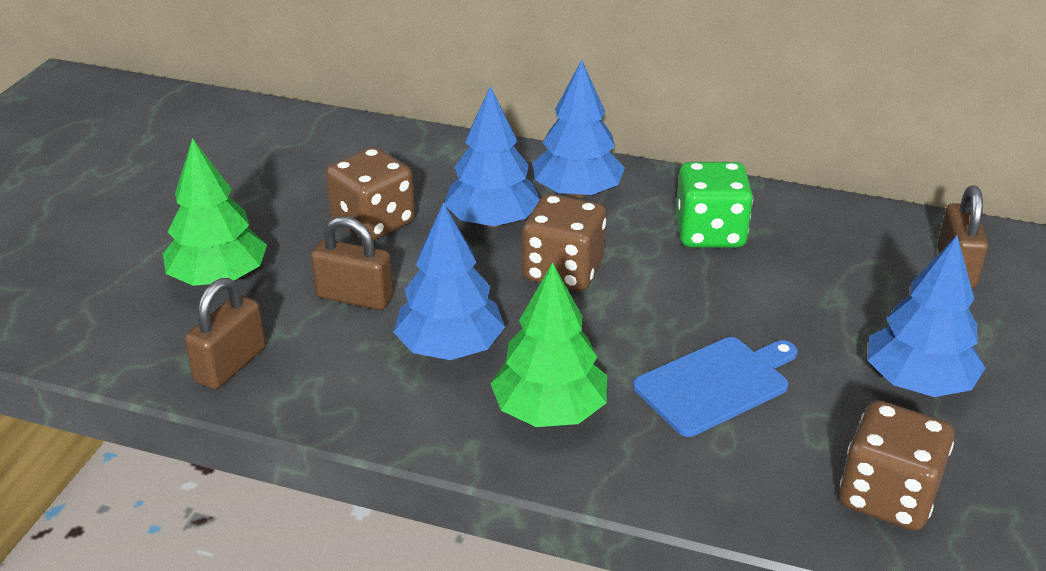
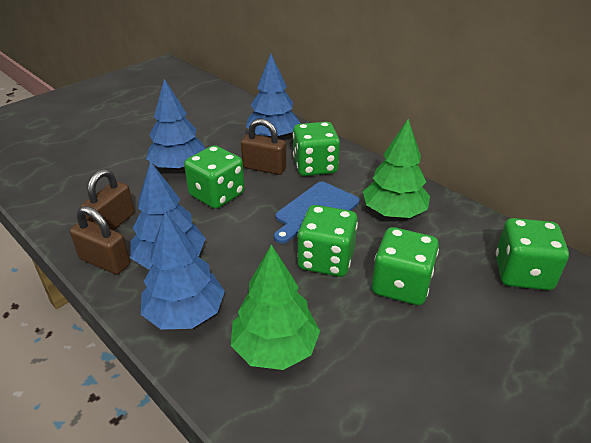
brown dice: 3 -> 0
green dice: 1 -> 5

